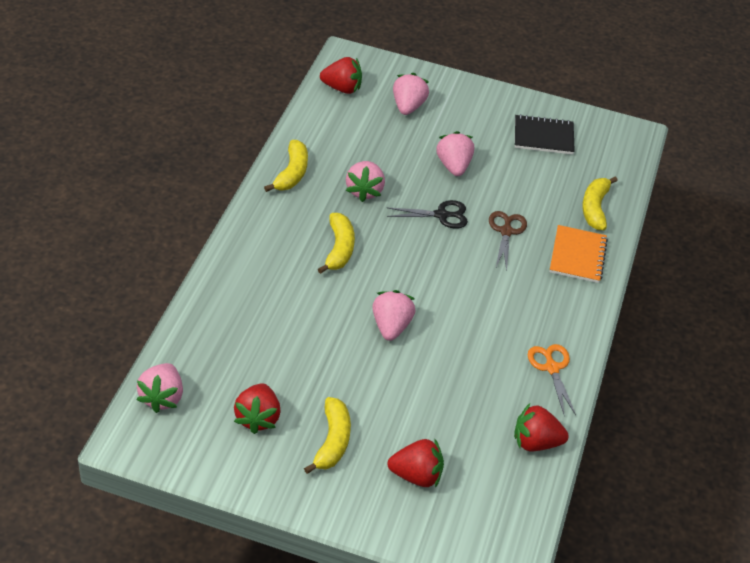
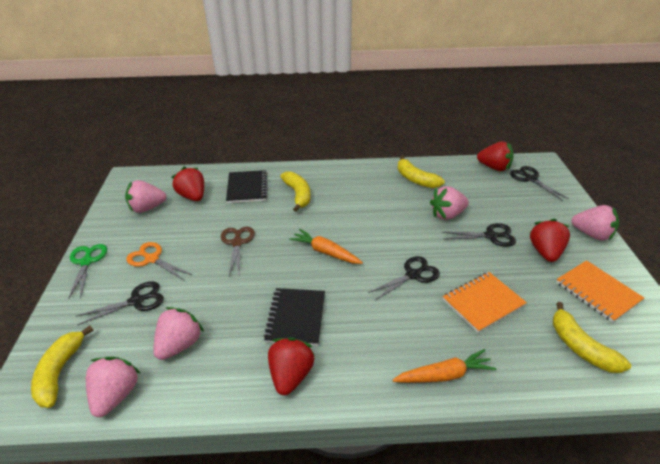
black notebook: 1 -> 2
black scissors: 1 -> 4
green scissors: 0 -> 1
orange carrot: 0 -> 2
orange notebook: 1 -> 2

